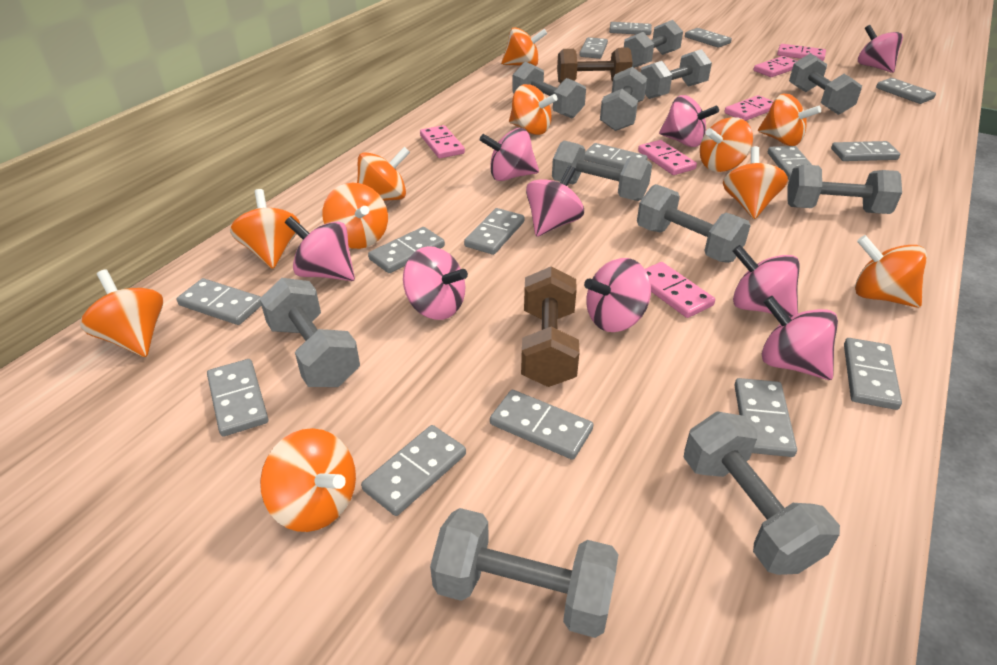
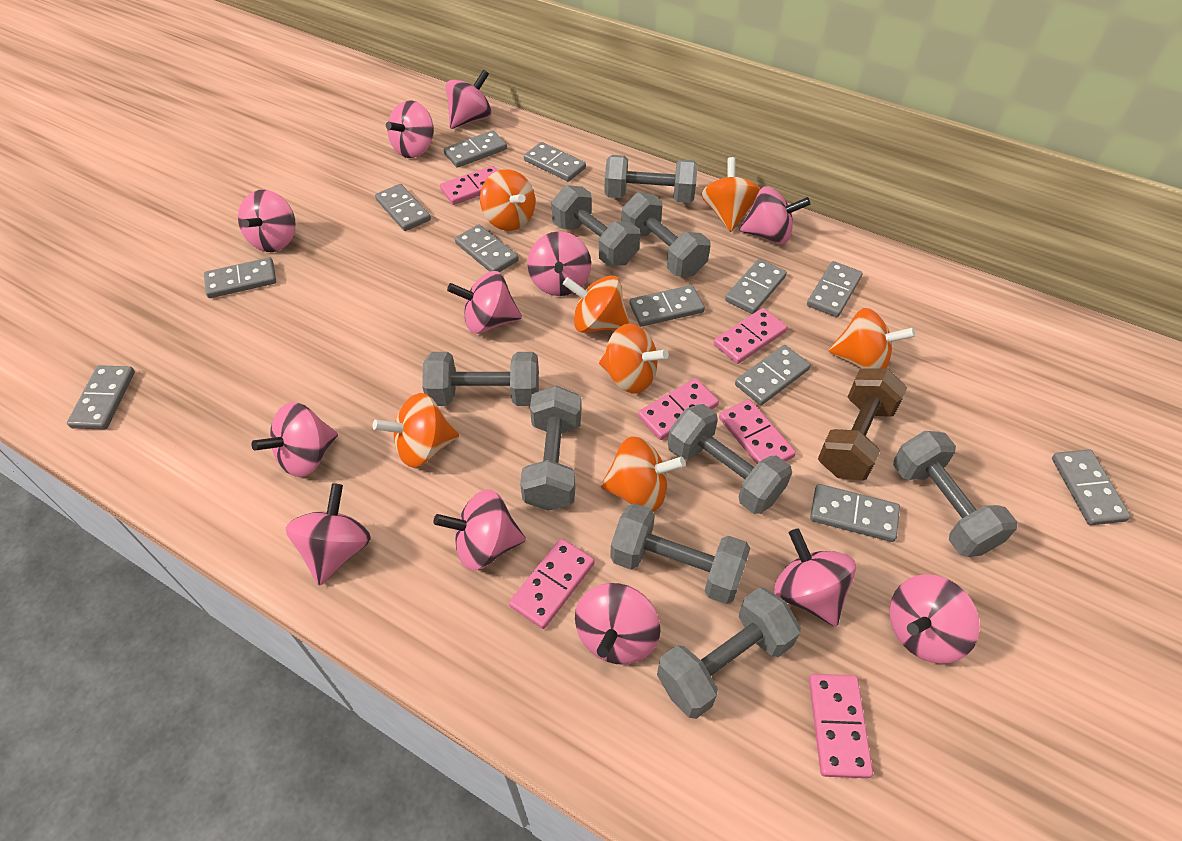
brown dumbbell: 2 -> 1
grey domino: 15 -> 12
grey dumbbell: 11 -> 9
orange spinning top: 11 -> 7
pink spinning top: 9 -> 12

